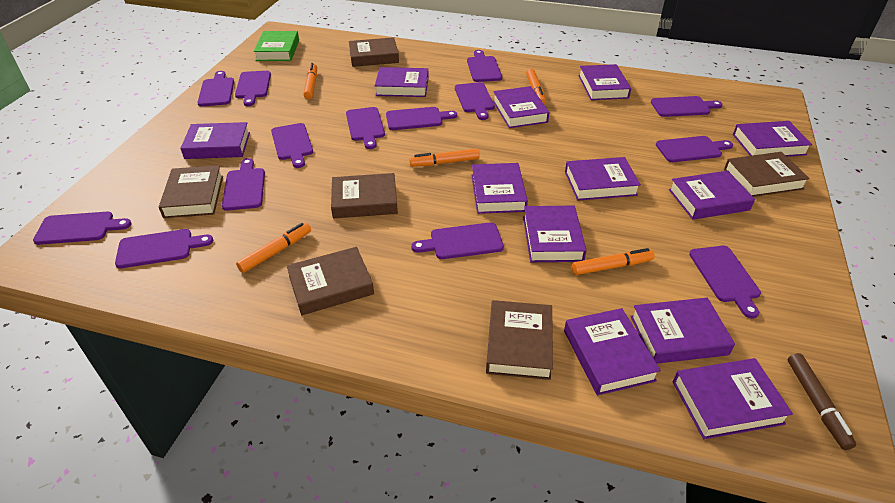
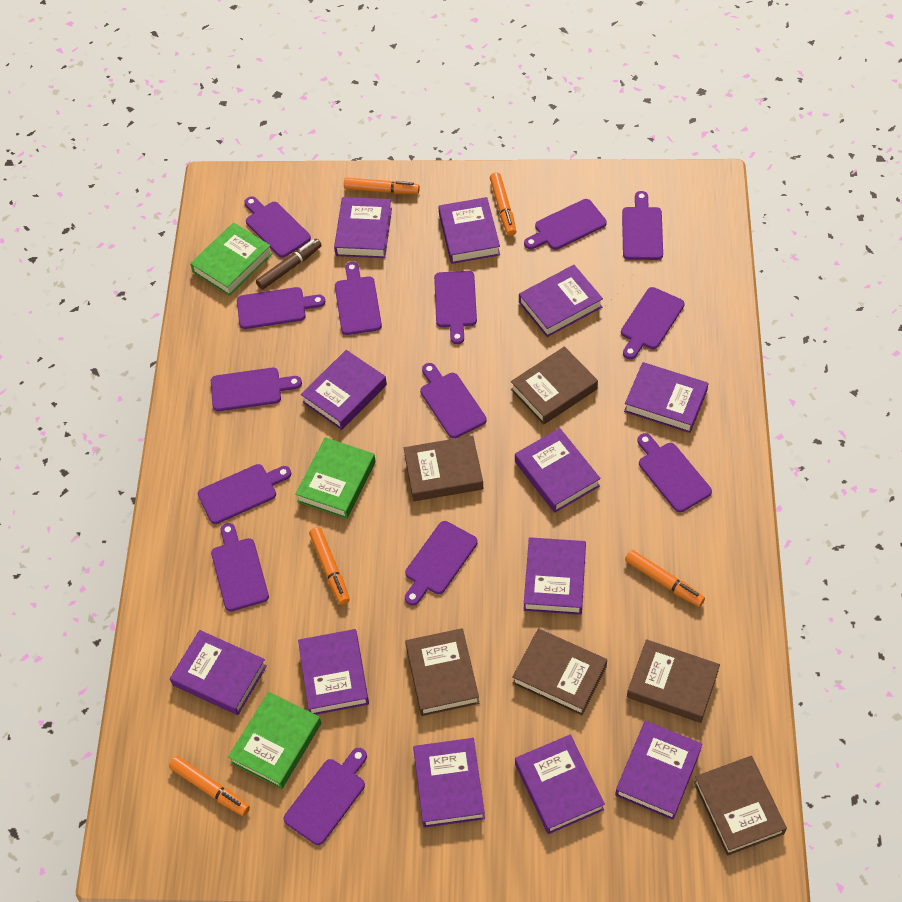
green book: 1 -> 3

